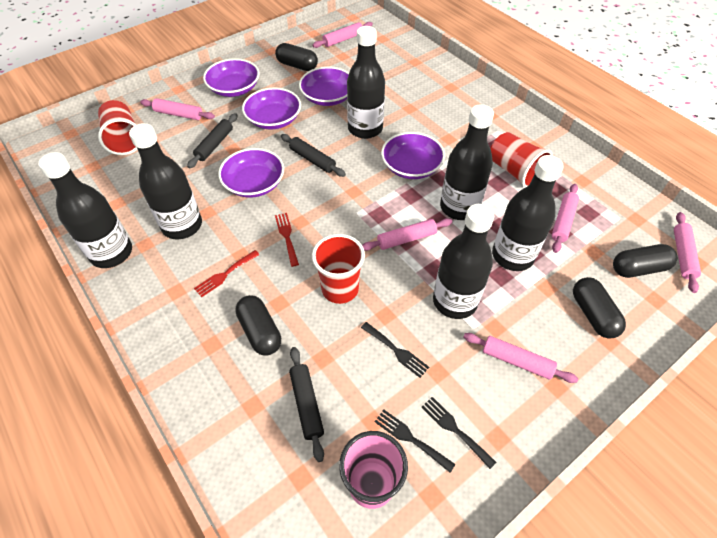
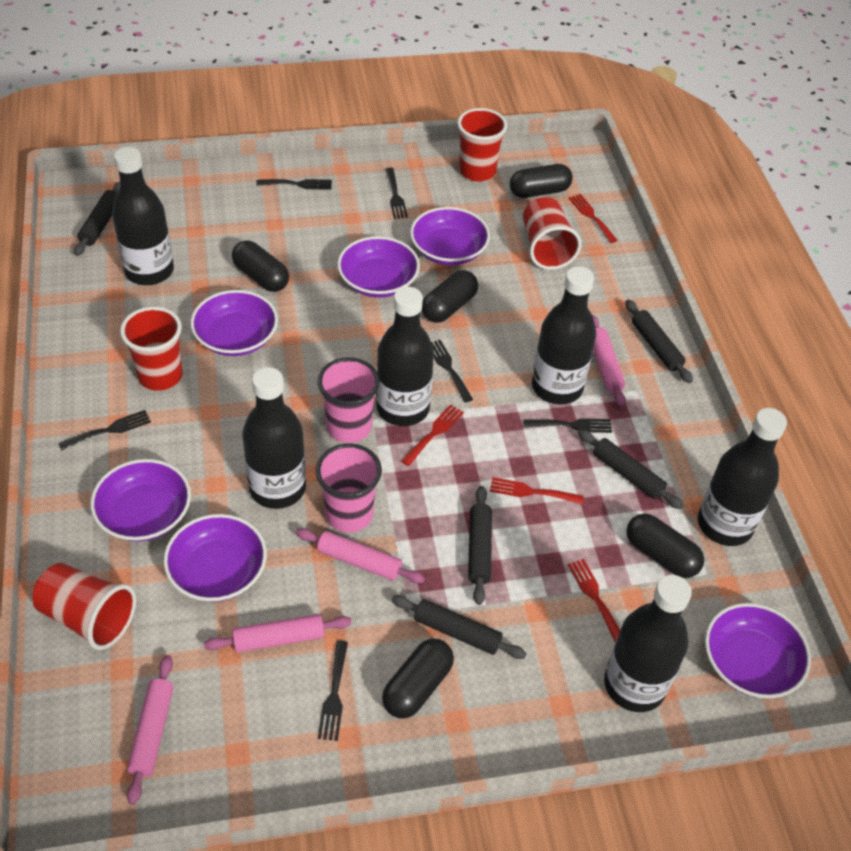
black capsule: 4 -> 5
black fork: 3 -> 6
black rolling pin: 3 -> 5
pink cup: 1 -> 2
pink rolling pin: 6 -> 4
purple bowl: 5 -> 6
red cup: 3 -> 4
red fork: 2 -> 4

